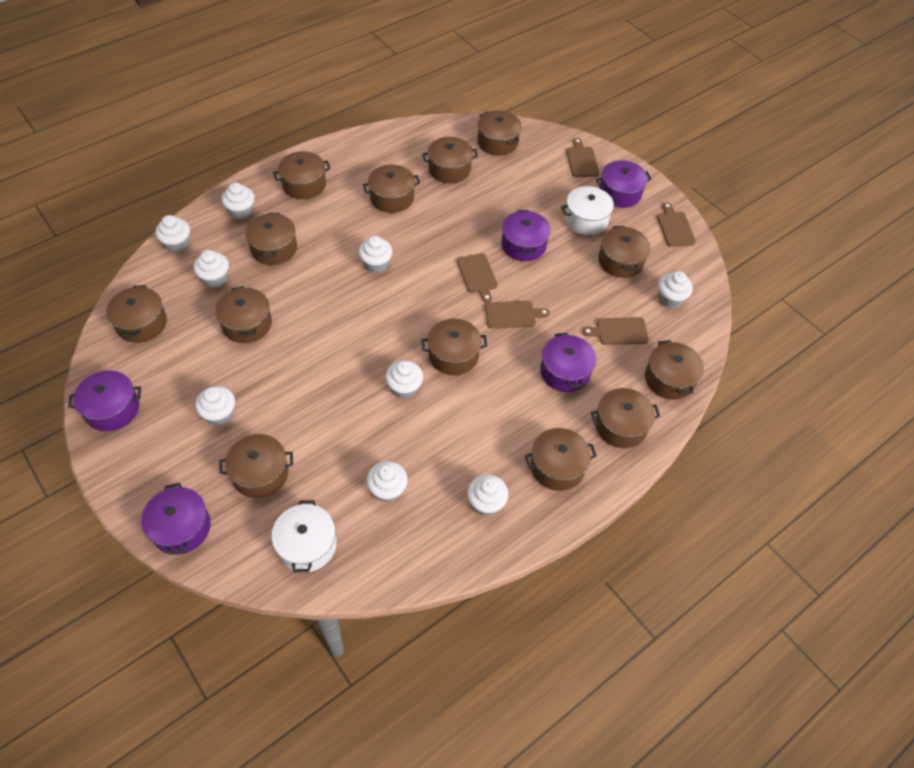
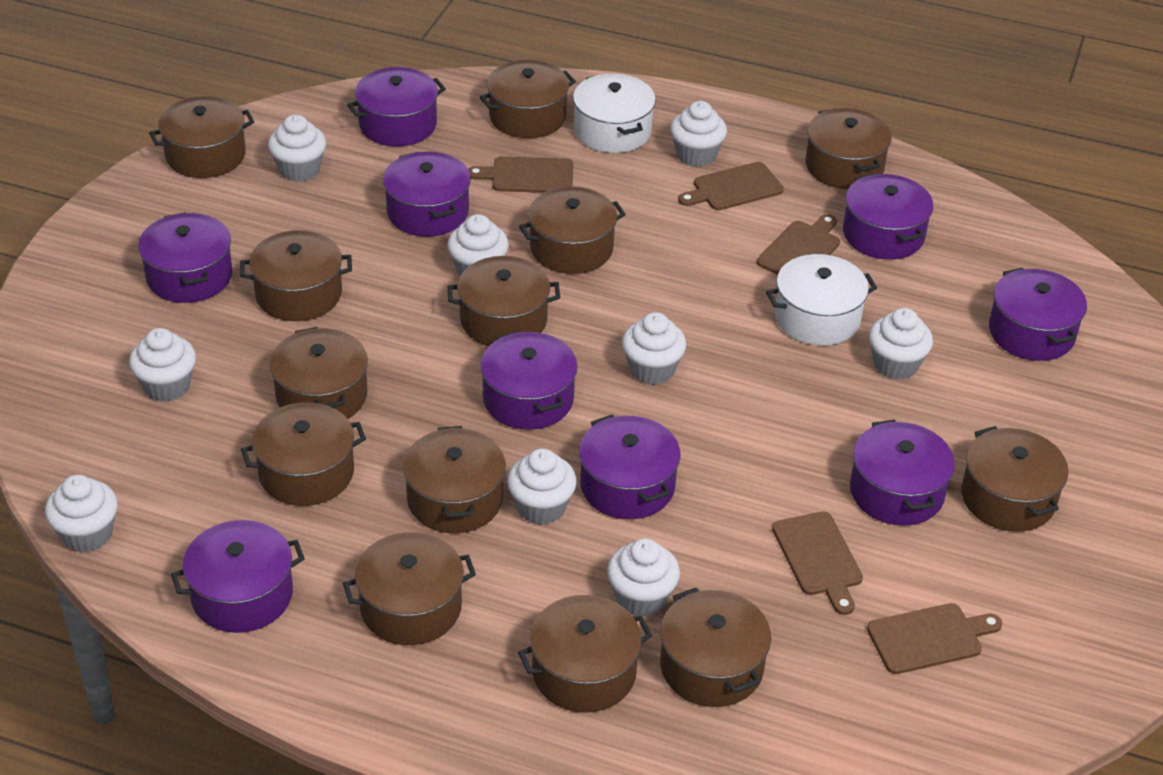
purple pot: 5 -> 9

